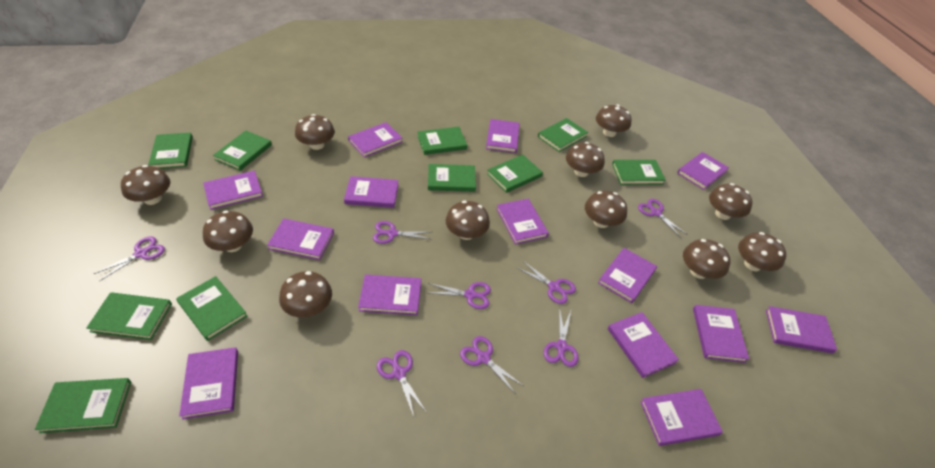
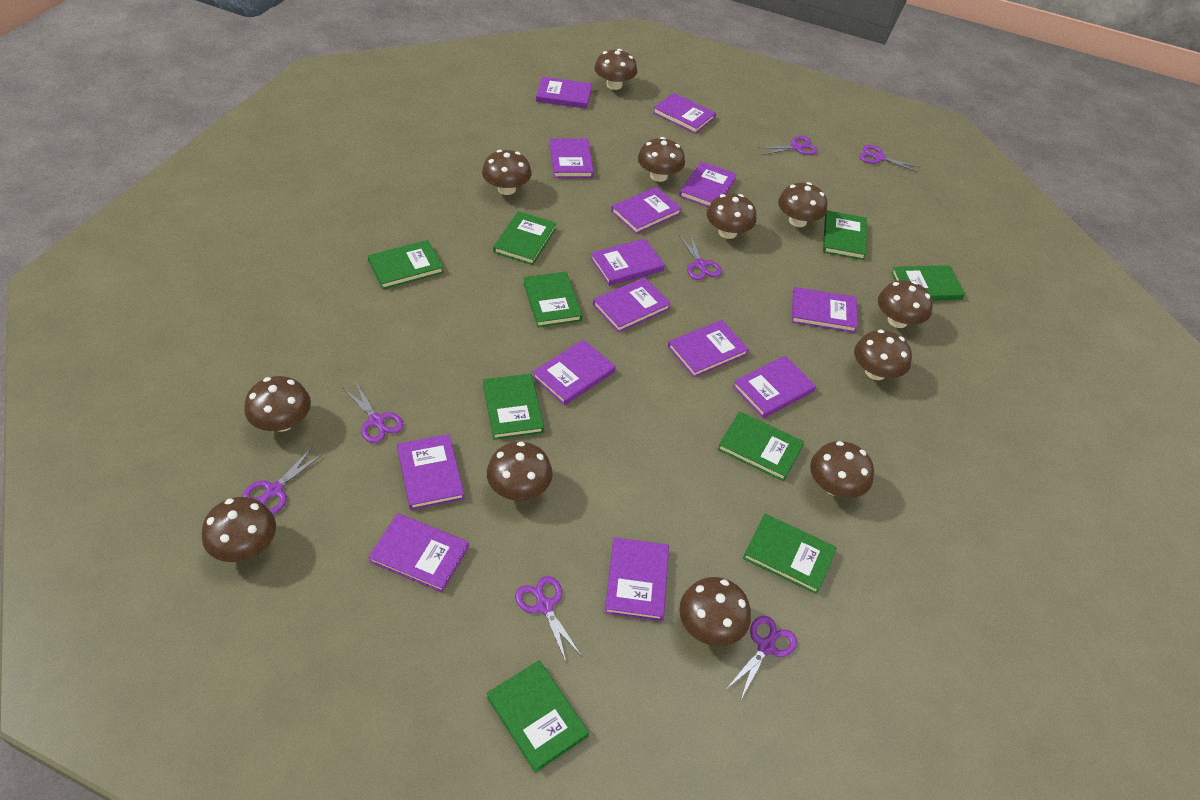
brown mushroom: 11 -> 12
green book: 10 -> 9
purple scissors: 8 -> 7

